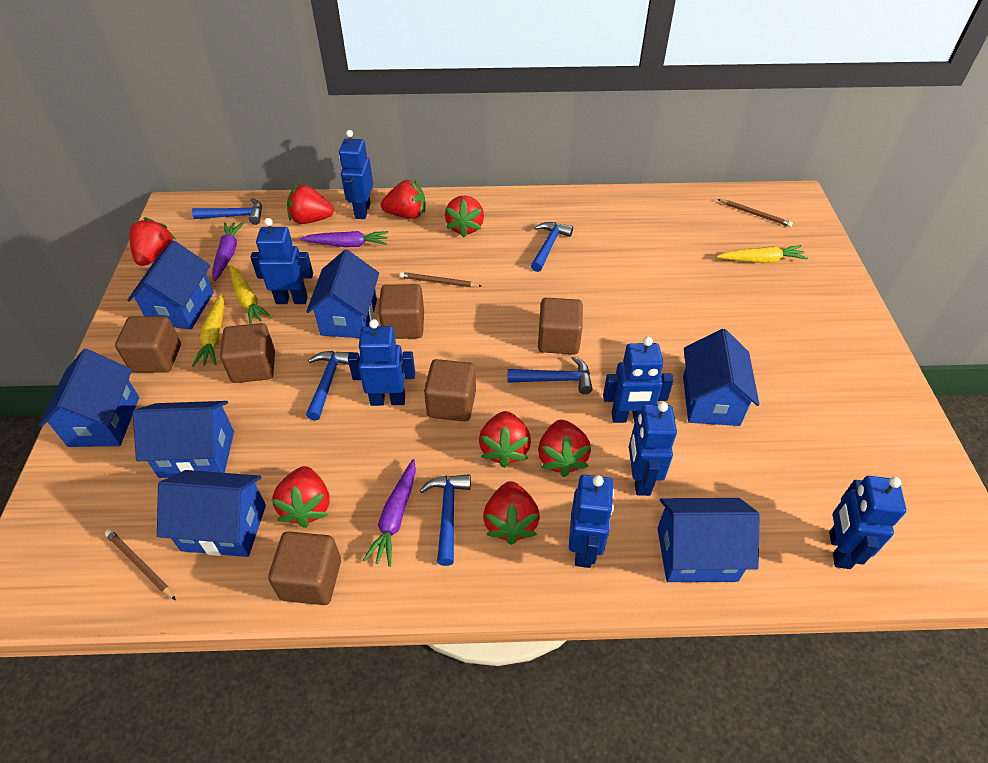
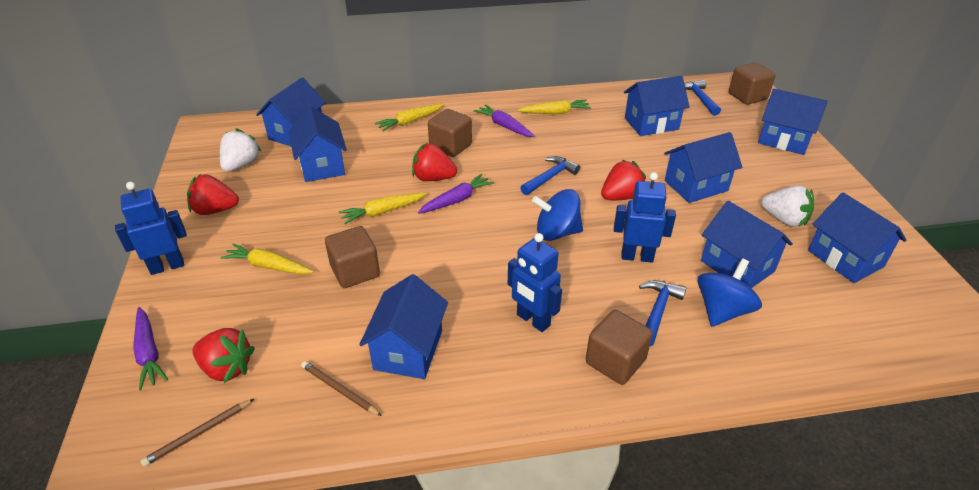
blue hammer: 5 -> 3
blue house: 7 -> 8
blue robot: 7 -> 3
blue spinning top: 0 -> 2
brown cube: 6 -> 4
brown pencil: 3 -> 2
red strawberry: 8 -> 4
white strawberry: 0 -> 2
yellow carrot: 3 -> 4

